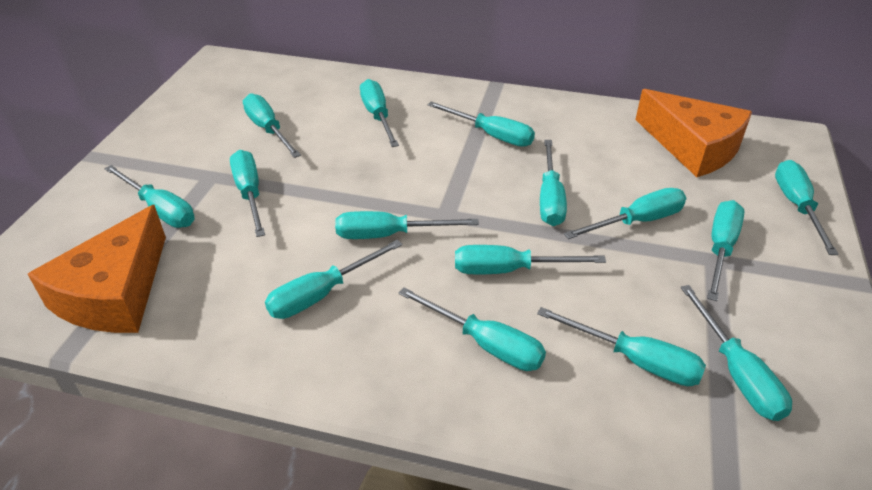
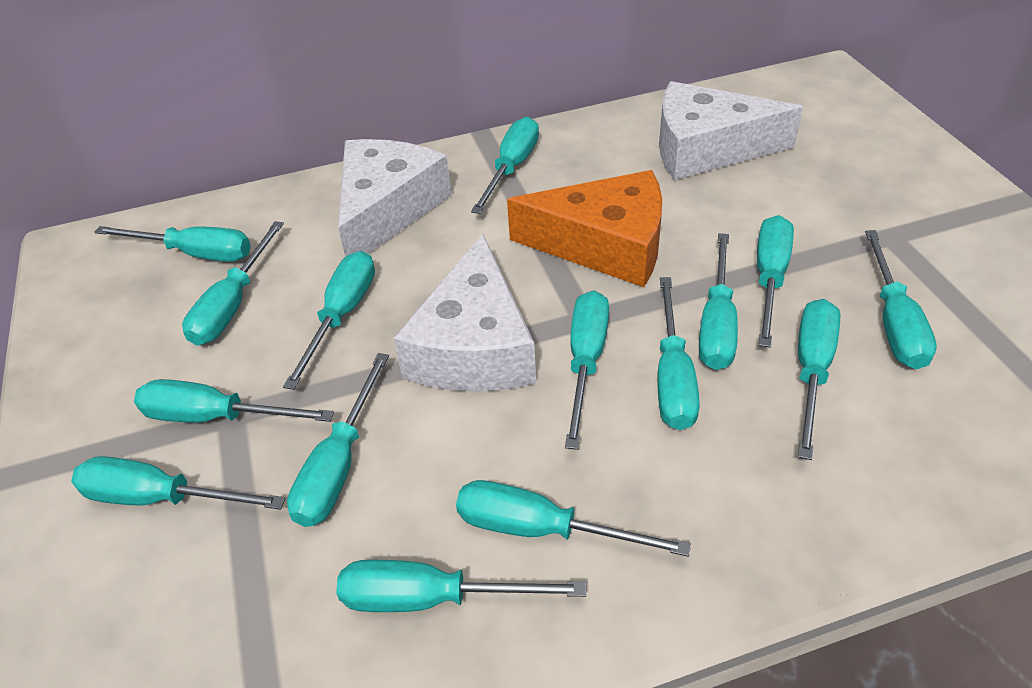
orange cheese: 2 -> 1
white cheese: 0 -> 3

